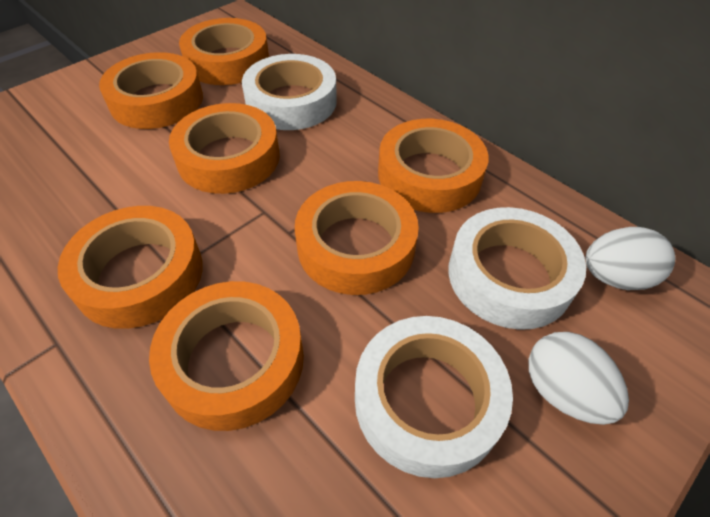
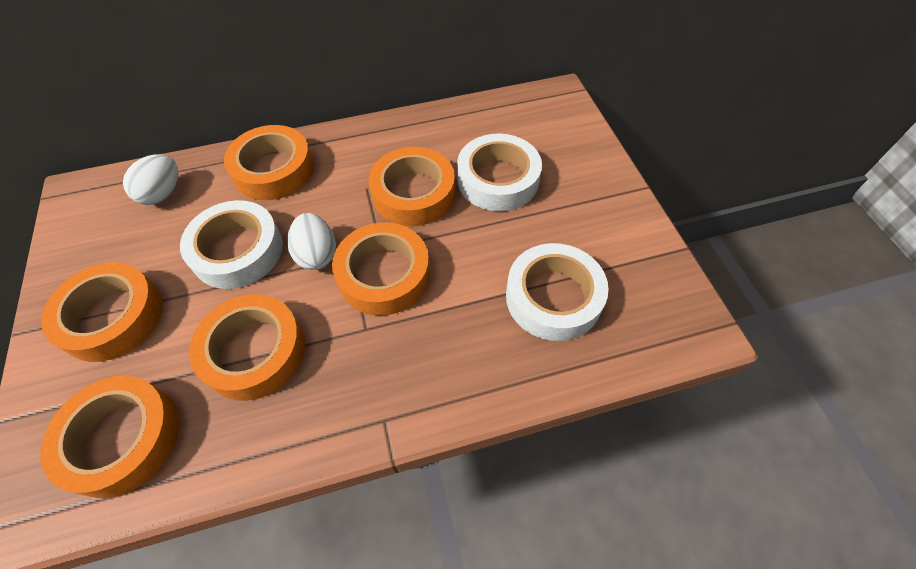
orange tape: 7 -> 6

